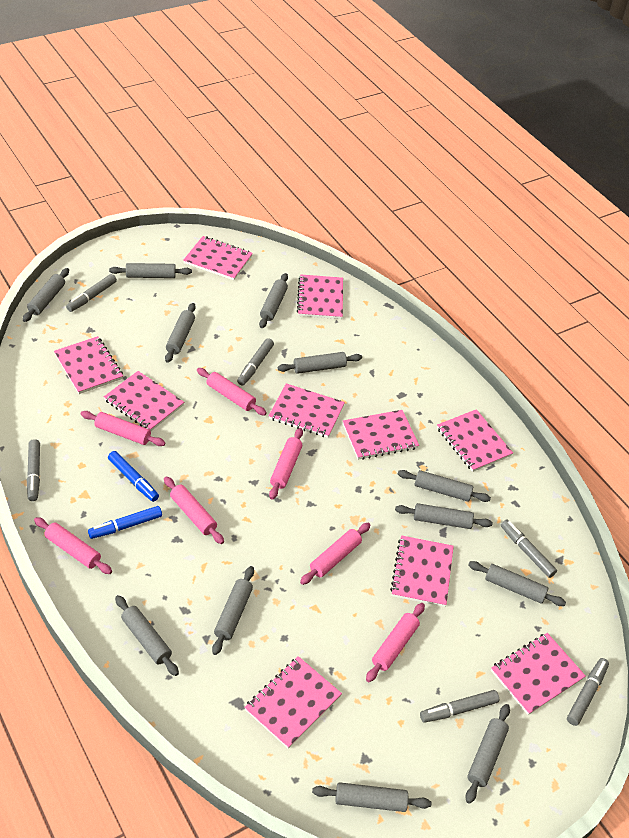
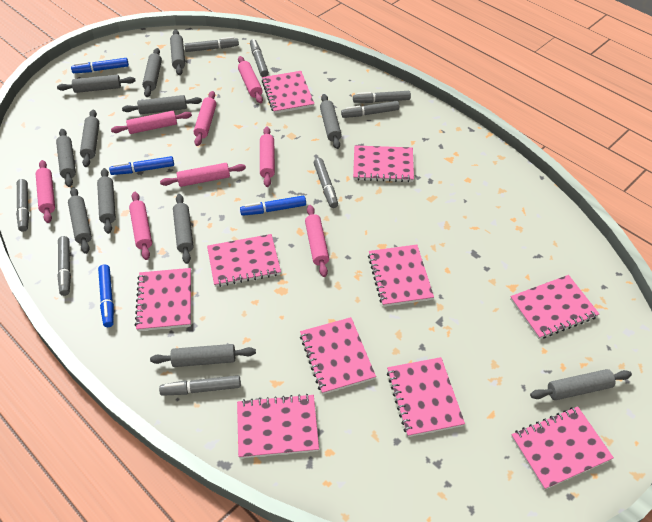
blue marker: 2 -> 4
grey marker: 6 -> 8
pink rolling pin: 7 -> 8

